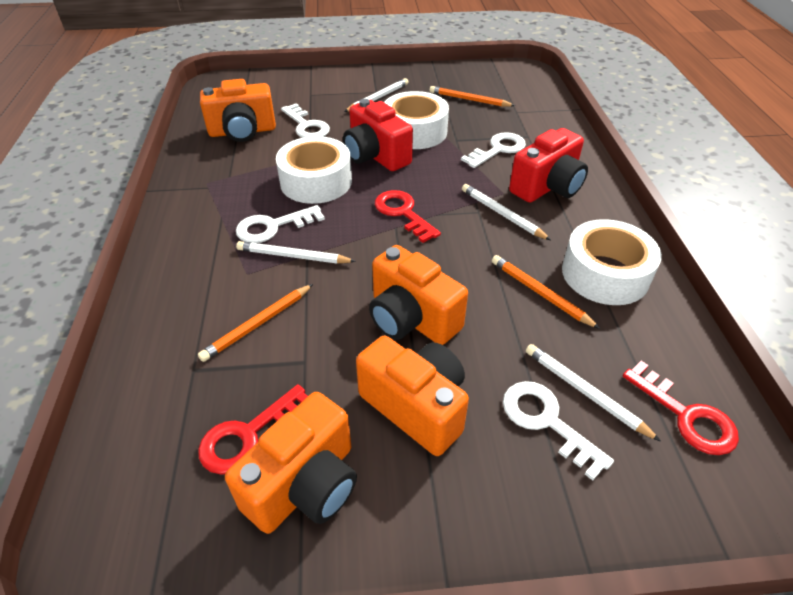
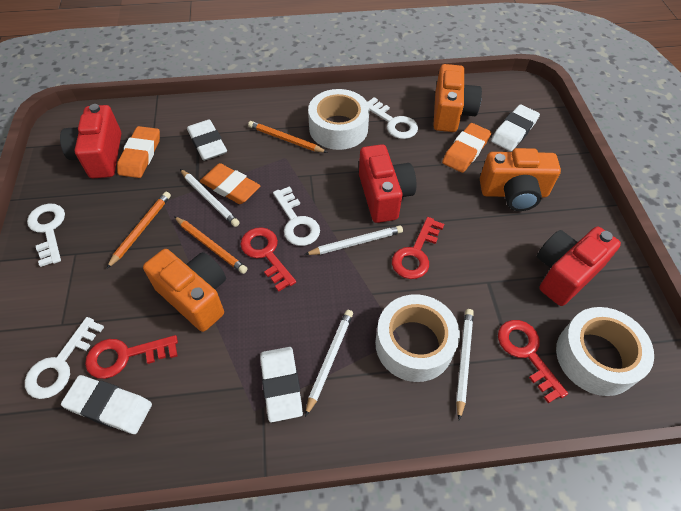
orange camera: 4 -> 3
orange eraser: 0 -> 3
red camera: 2 -> 3
red key: 3 -> 4
white eraser: 0 -> 4

